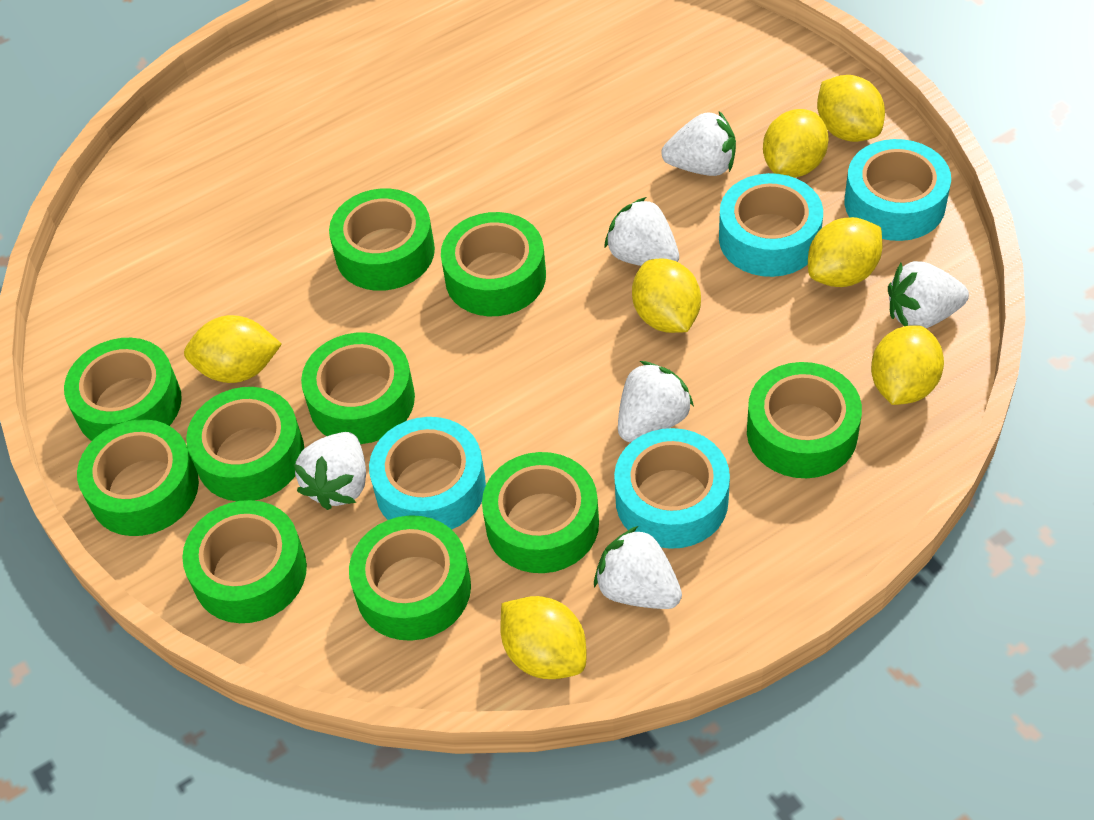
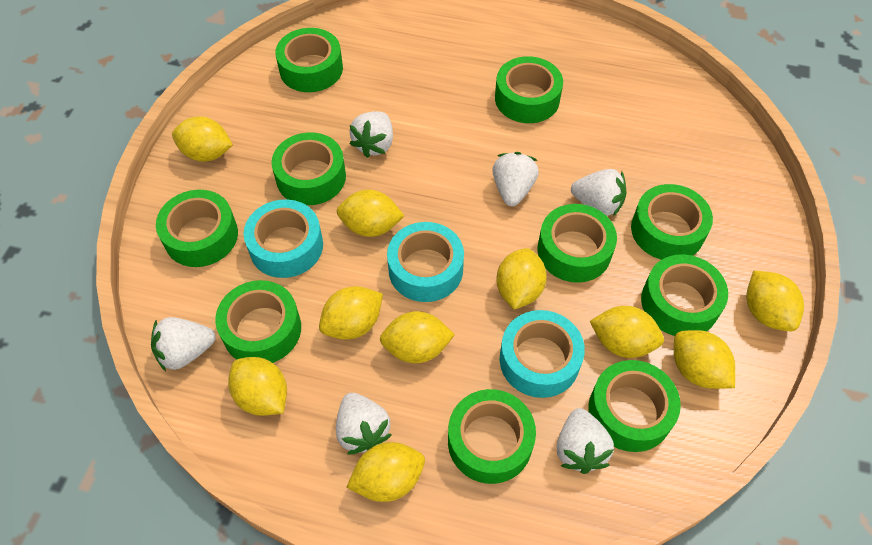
turquoise tape: 4 -> 3
yellow lemon: 7 -> 10

